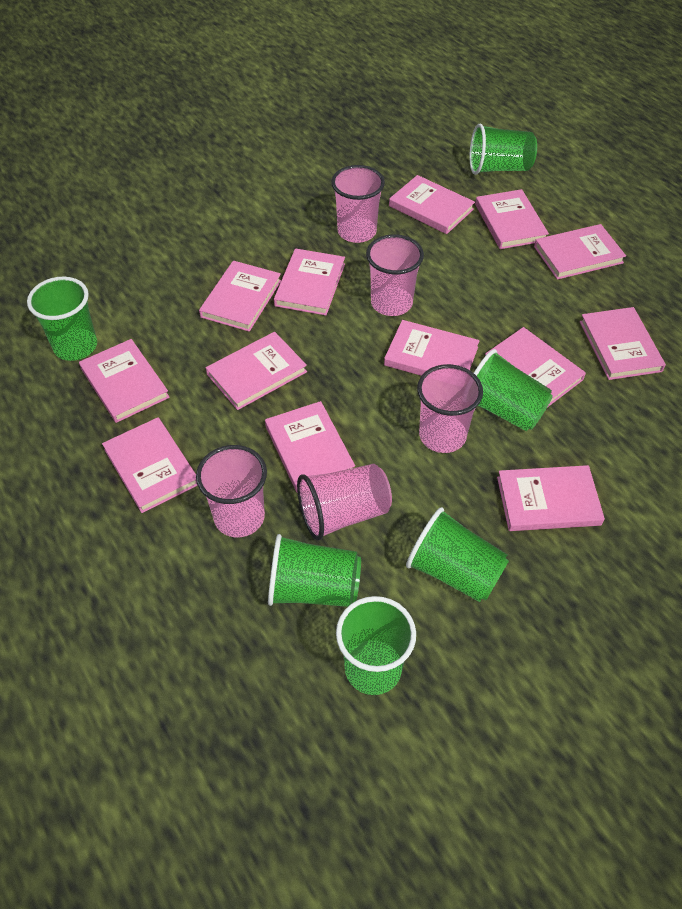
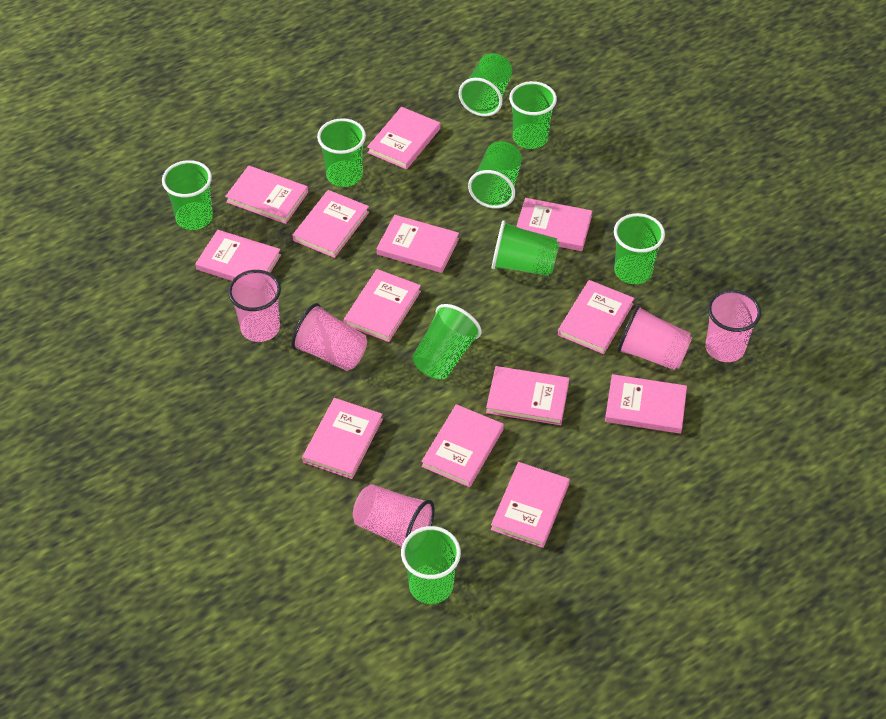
green cup: 6 -> 9

